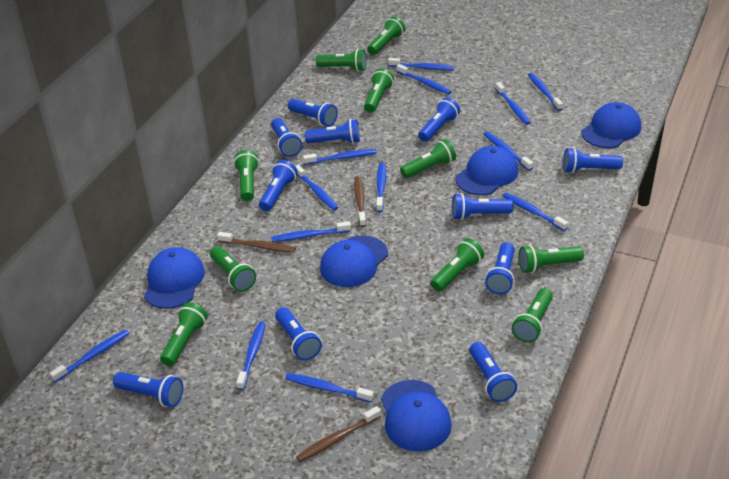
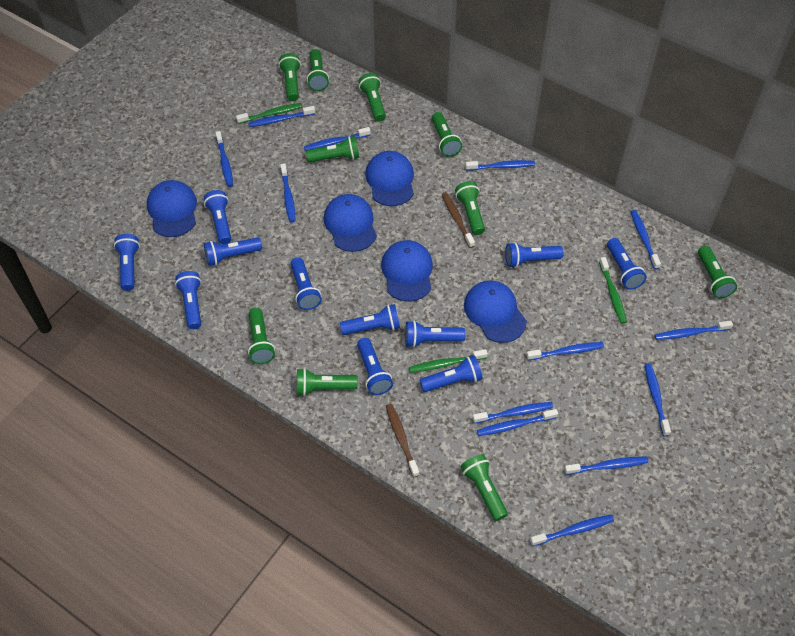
brown toothbrush: 3 -> 2
green toothbrush: 0 -> 3

